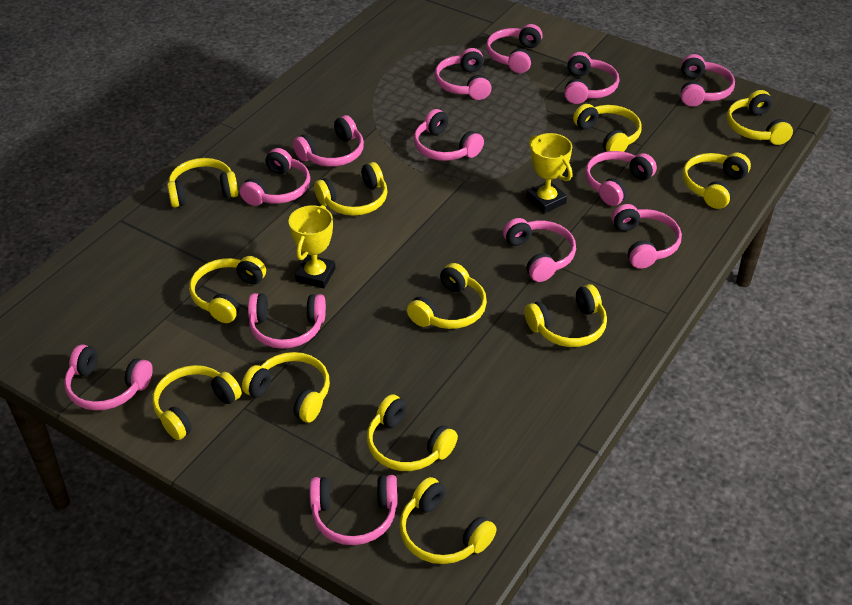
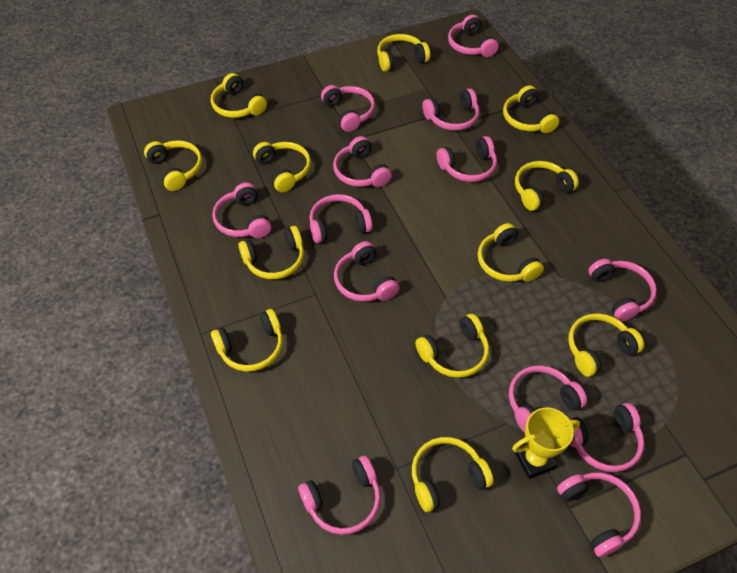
yellow trophy: 2 -> 1

